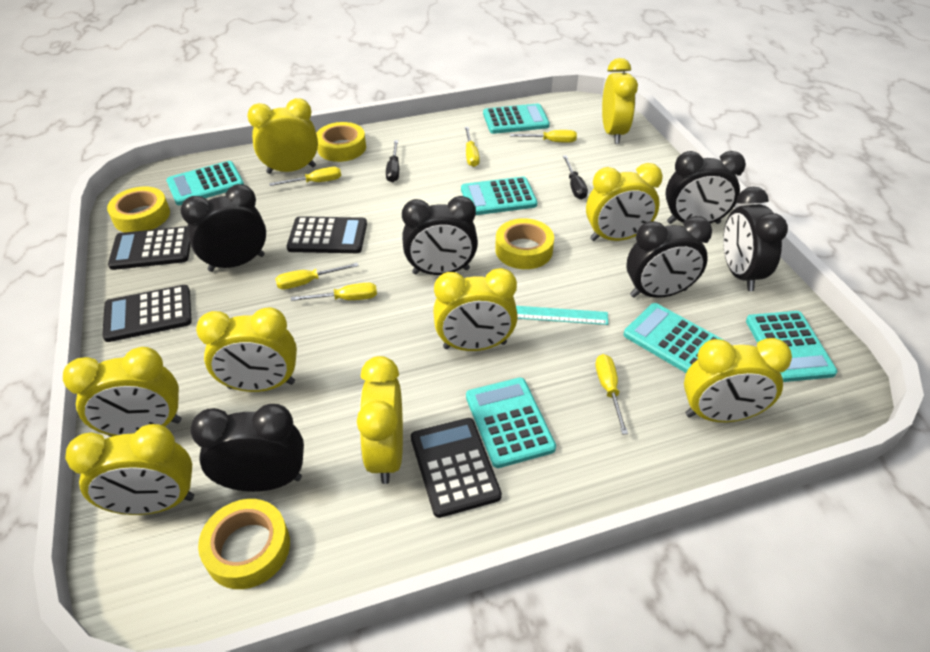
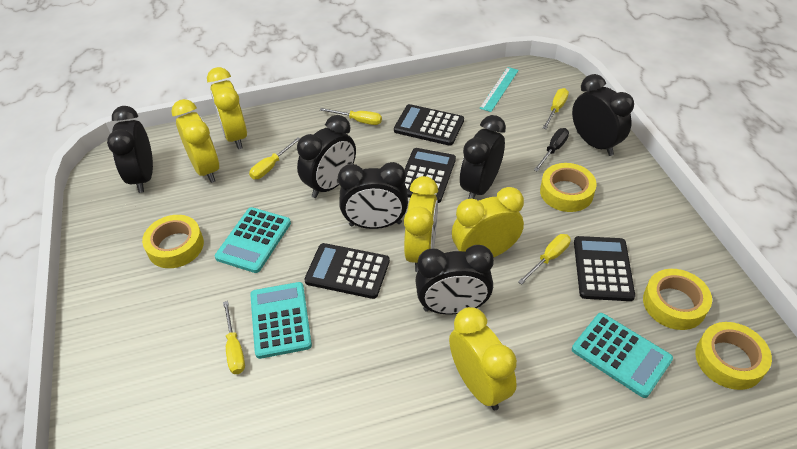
black screwdriver: 2 -> 1
turquoise calculator: 6 -> 3
yellow clock: 9 -> 5
yellow screwdriver: 6 -> 5

